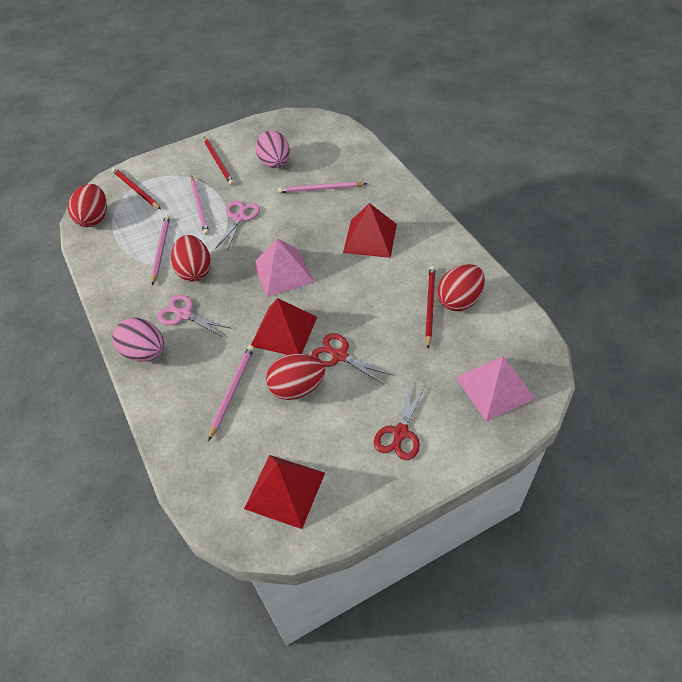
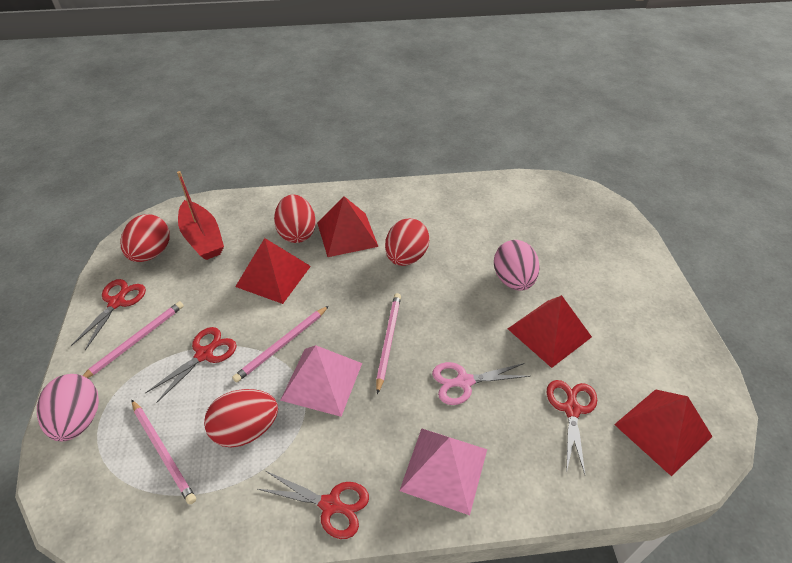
pink scissors: 2 -> 1
red boat: 0 -> 1
red pencil: 3 -> 0
red pyramid: 3 -> 4
red scissors: 2 -> 4

